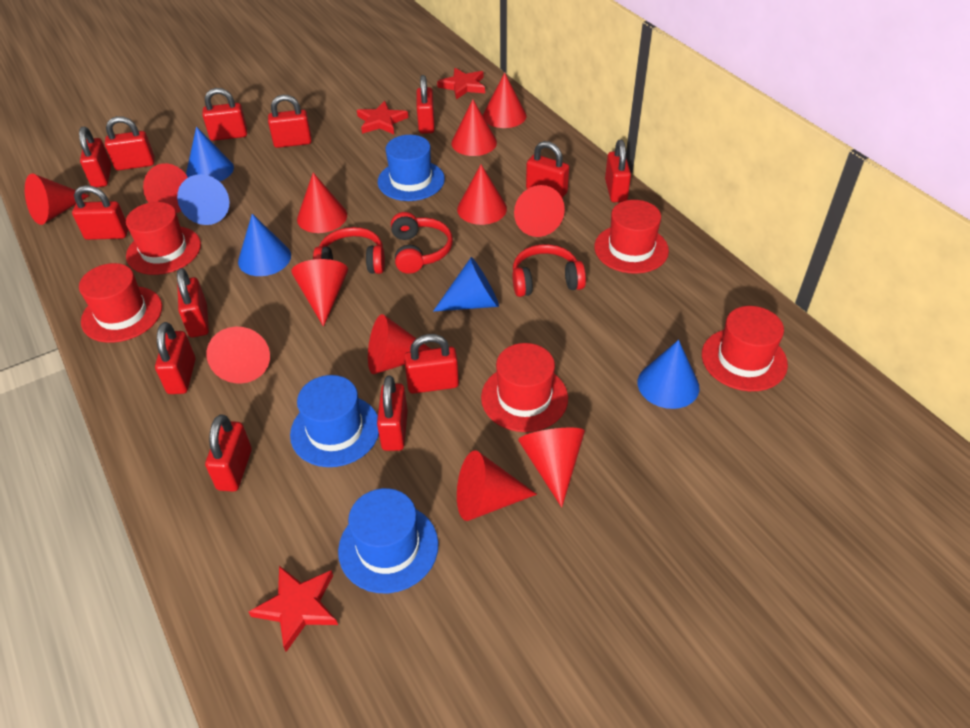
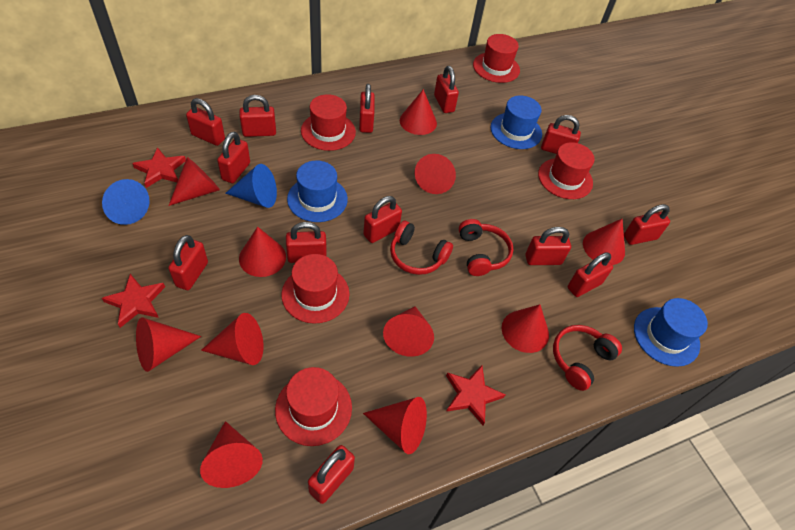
blue cone: 5 -> 2
red cone: 12 -> 11

